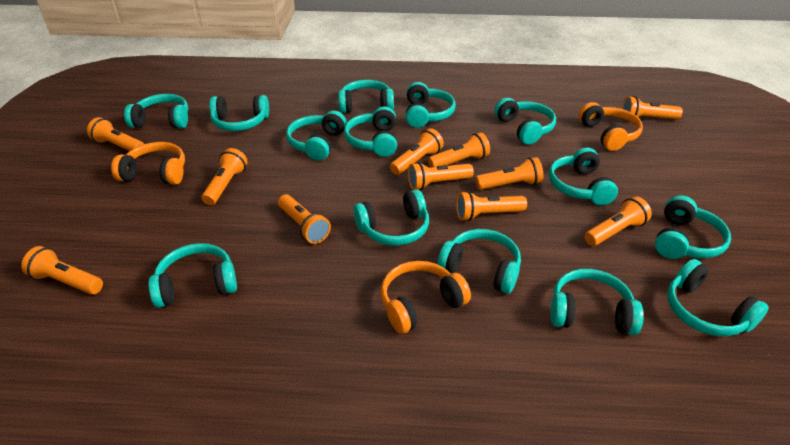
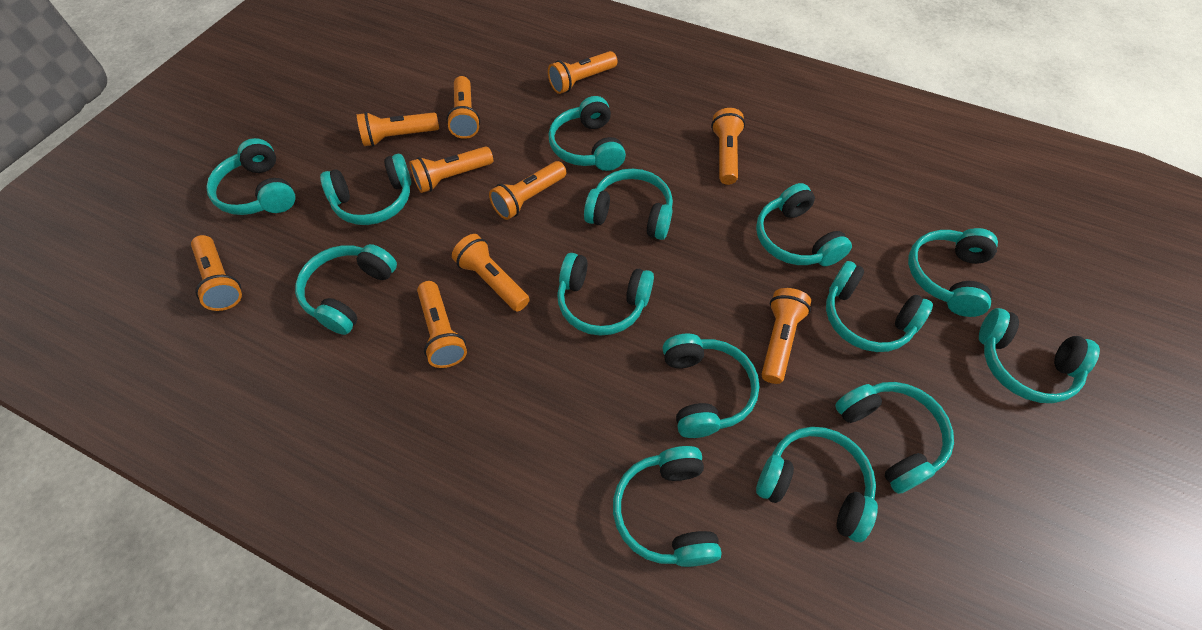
orange flashlight: 11 -> 10
orange headphones: 3 -> 0

